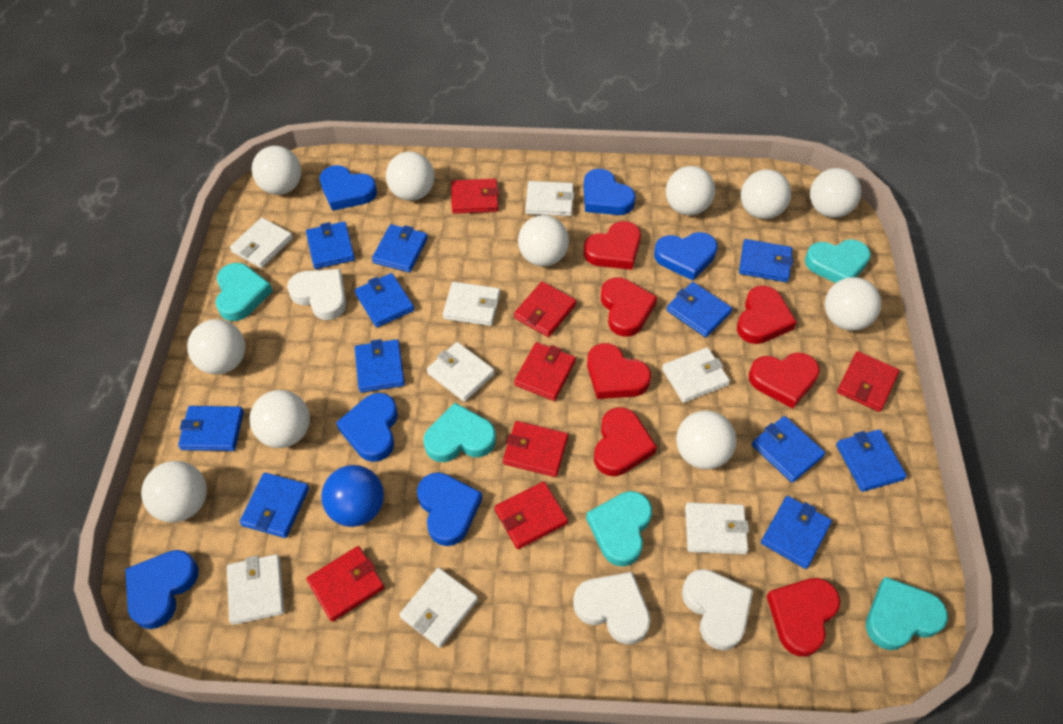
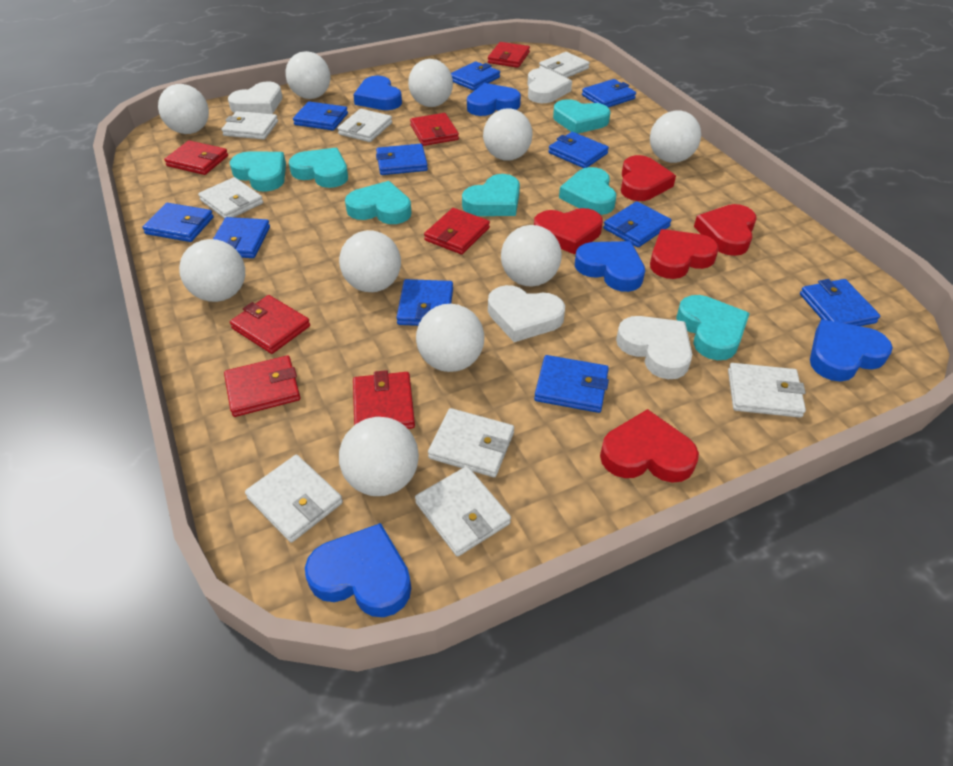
blue ball: 1 -> 0
blue heart: 6 -> 5
red heart: 7 -> 5
turquoise heart: 5 -> 7
white ball: 11 -> 10
white heart: 3 -> 4

